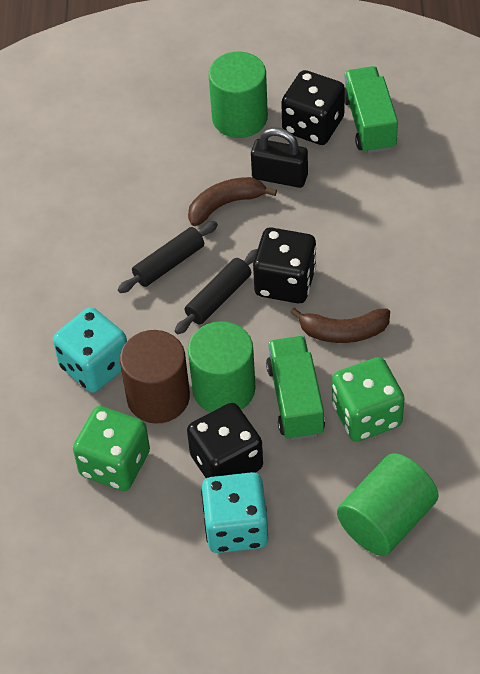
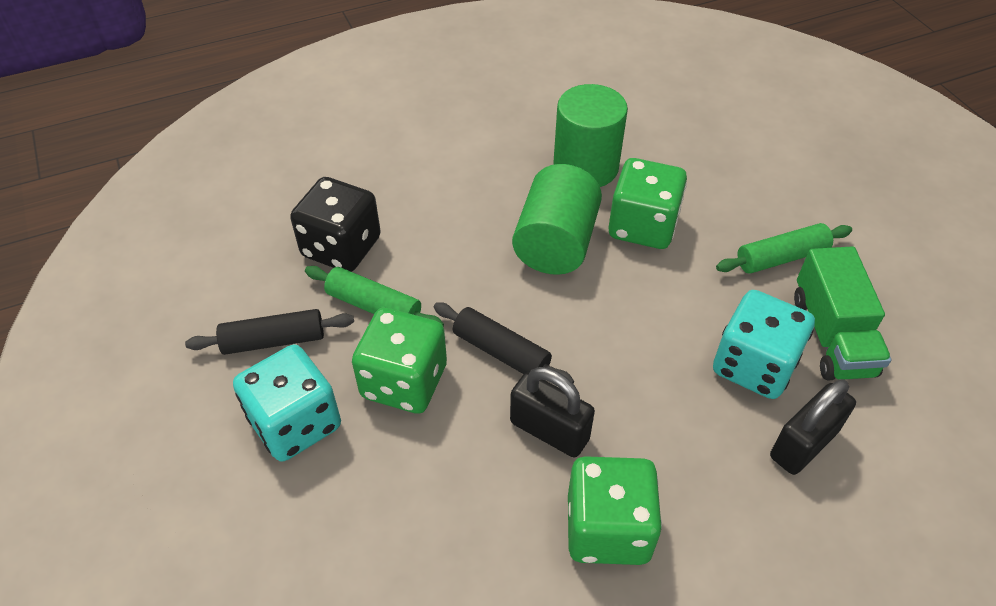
black dice: 3 -> 1
black padlock: 1 -> 2
brown banana: 2 -> 0
brown cylinder: 1 -> 0
green cylinder: 3 -> 2
green dice: 2 -> 3
green rolling pin: 0 -> 2
green truck: 2 -> 1

